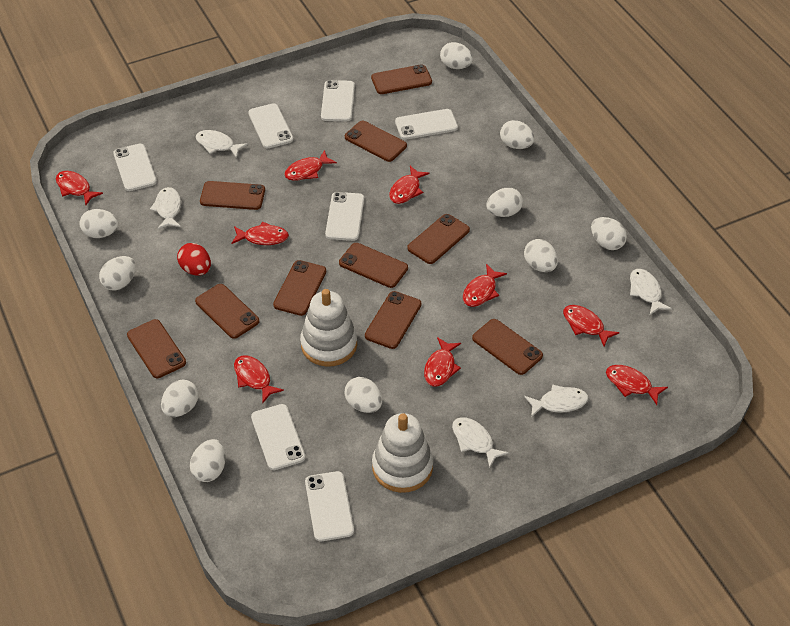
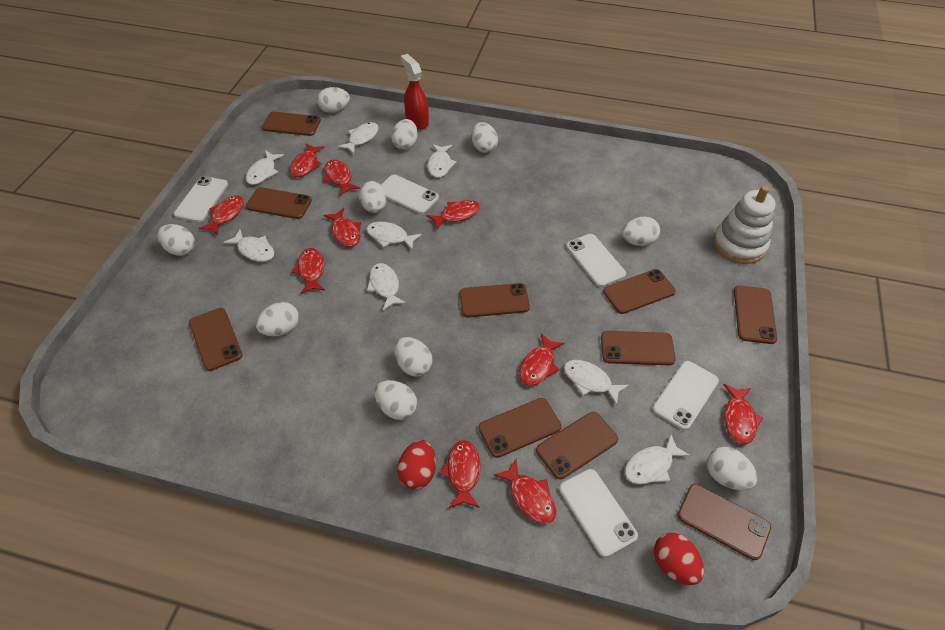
red egg: 1 -> 2
red fish: 9 -> 10
red spray bottle: 0 -> 1
white fish: 5 -> 8
white phone: 7 -> 5
white stacking toy: 2 -> 1

